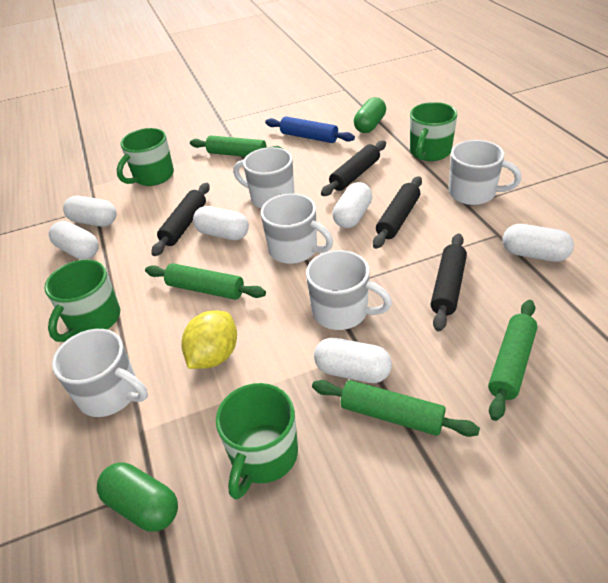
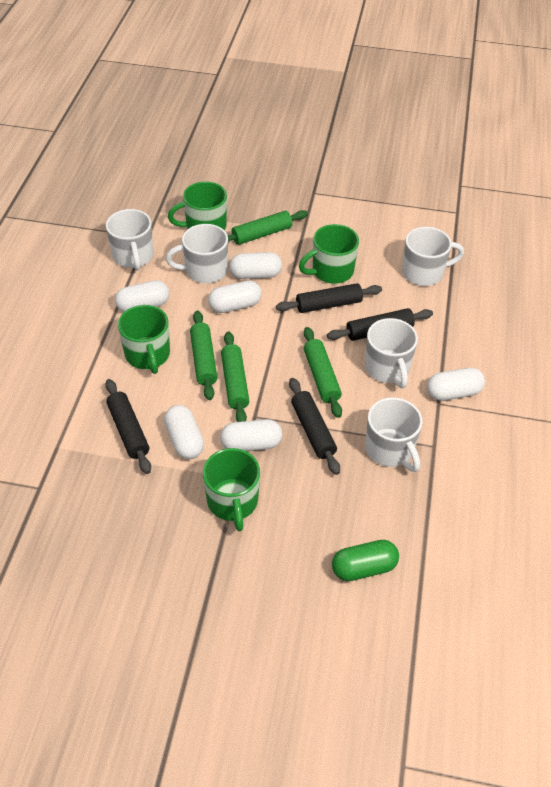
blue rolling pin: 1 -> 0
green capsule: 2 -> 1
yellow lemon: 1 -> 0

